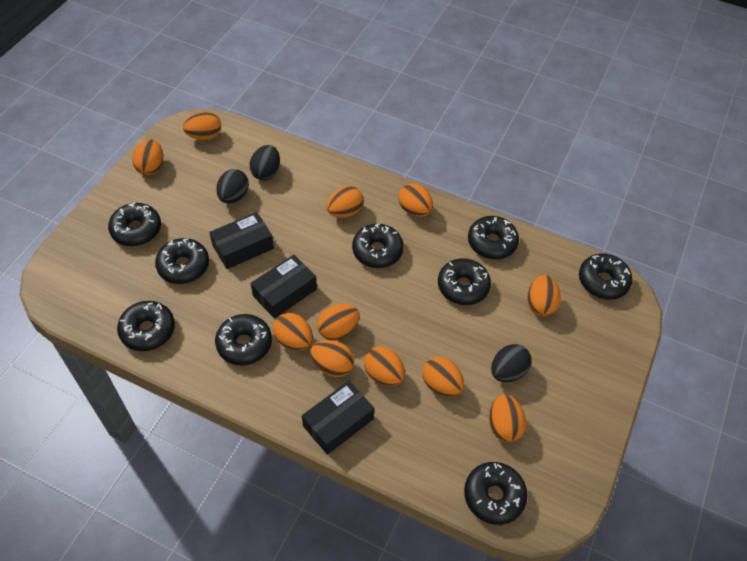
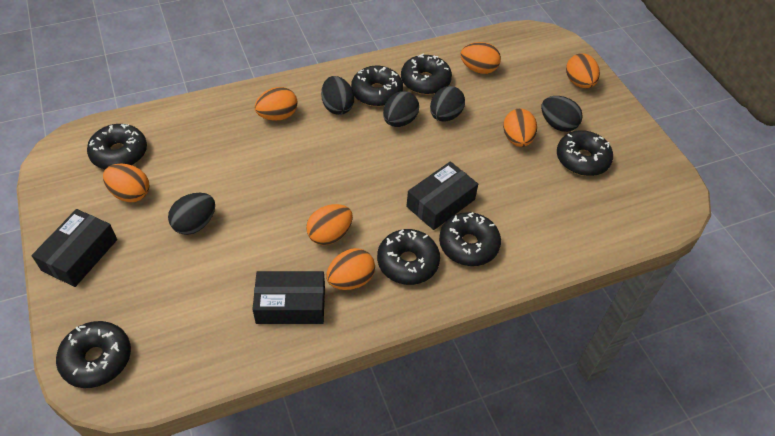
black donut: 9 -> 7
black egg: 3 -> 5
orange egg: 11 -> 7

